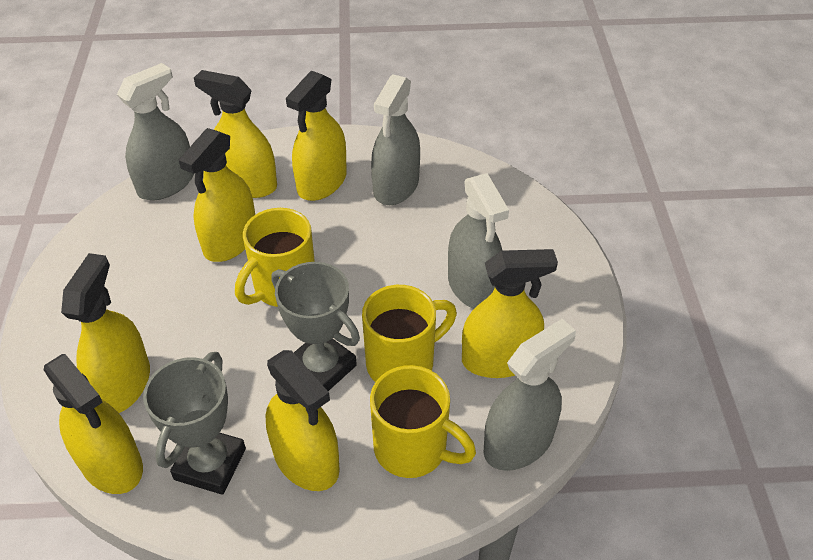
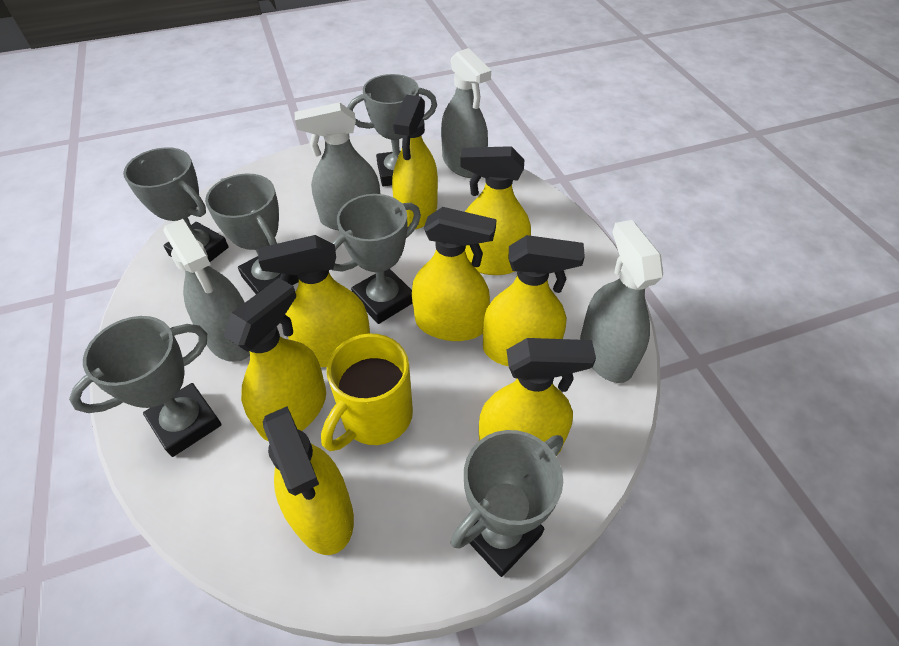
grey trophy: 2 -> 6
yellow mug: 3 -> 1
yellow spray bottle: 7 -> 8

